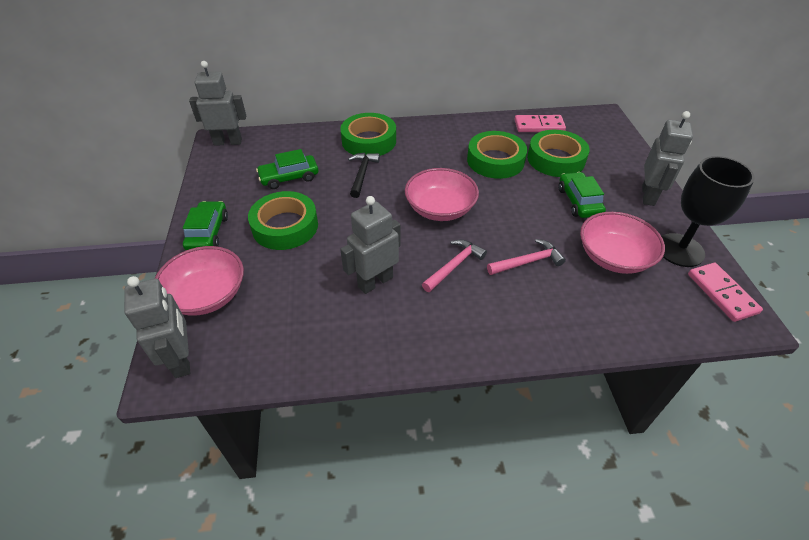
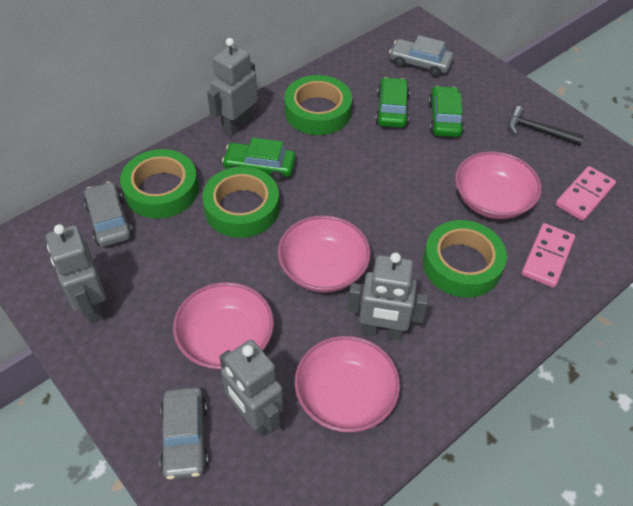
black goblet: 1 -> 0
grey car: 0 -> 3
pink bowl: 3 -> 4
pink hammer: 2 -> 0

